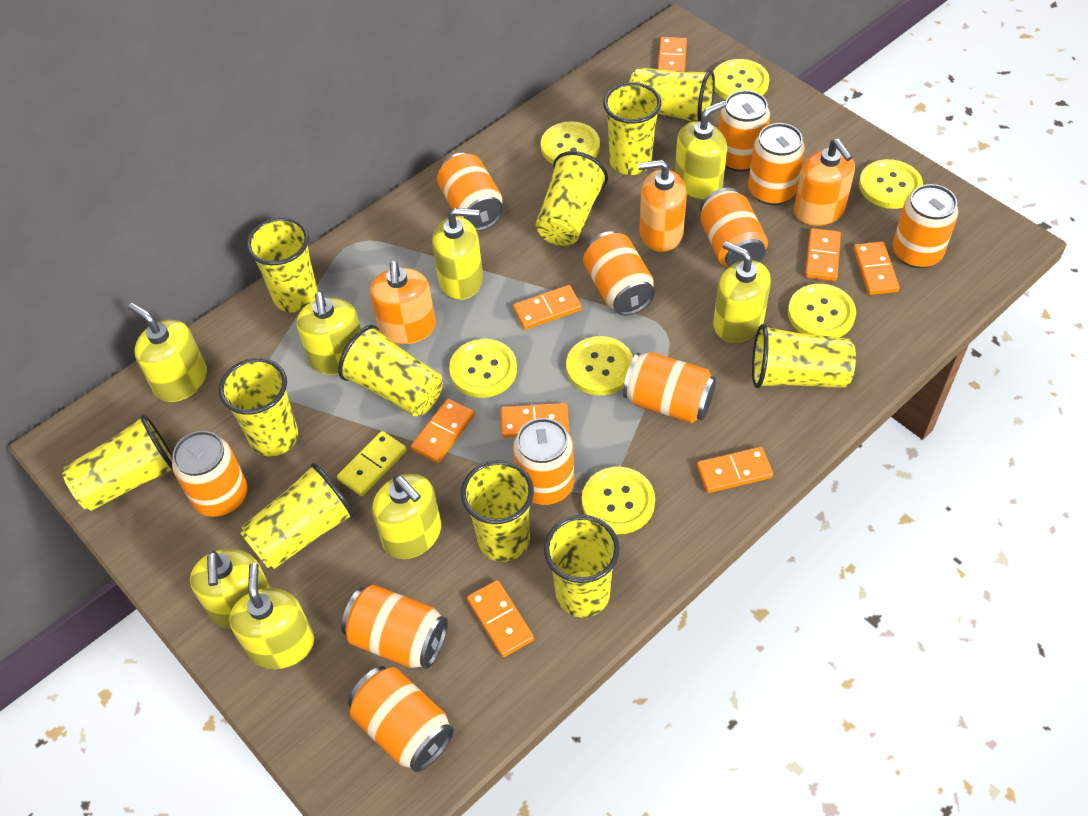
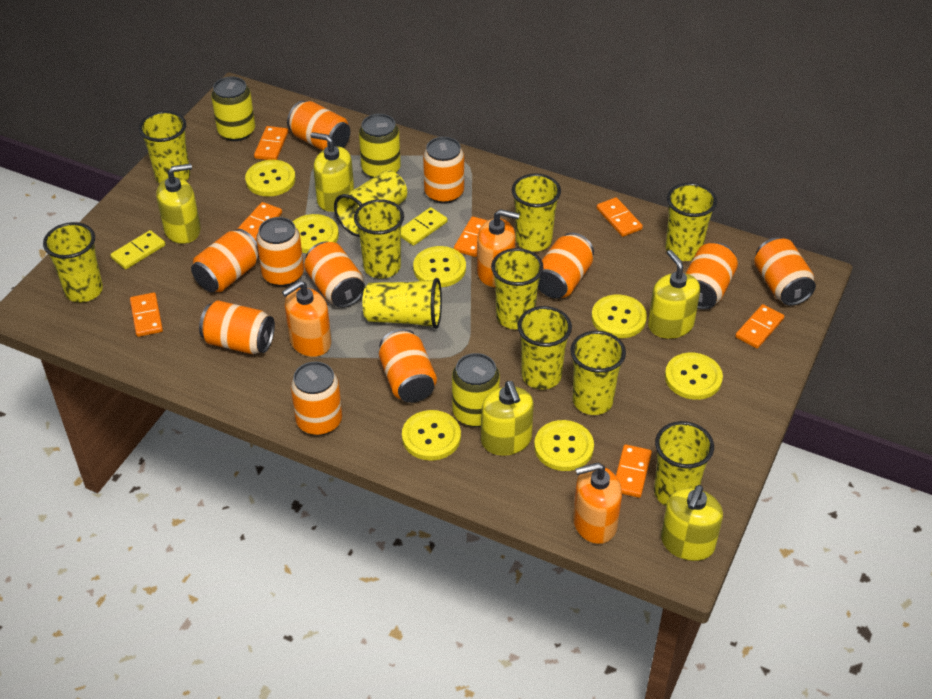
orange domino: 8 -> 7
yellow can: 0 -> 3
yellow domino: 1 -> 2
yellow soap dispenser: 8 -> 5

